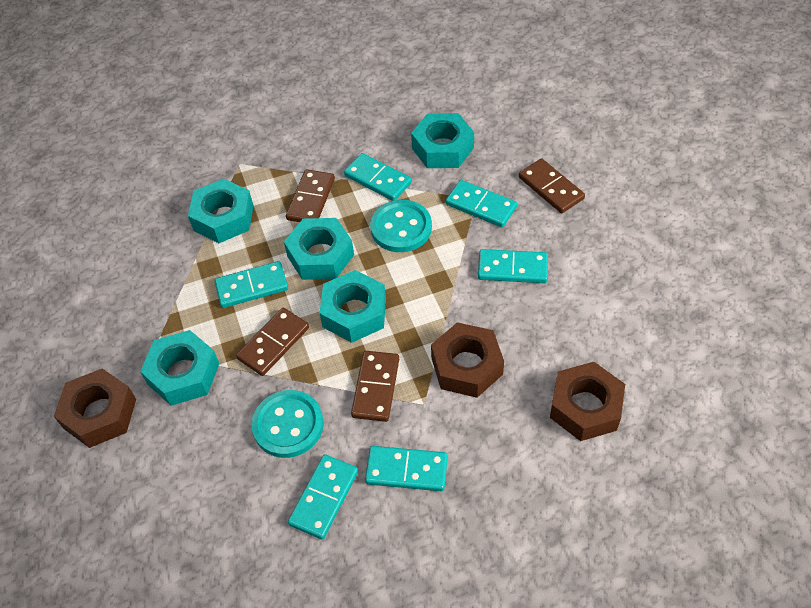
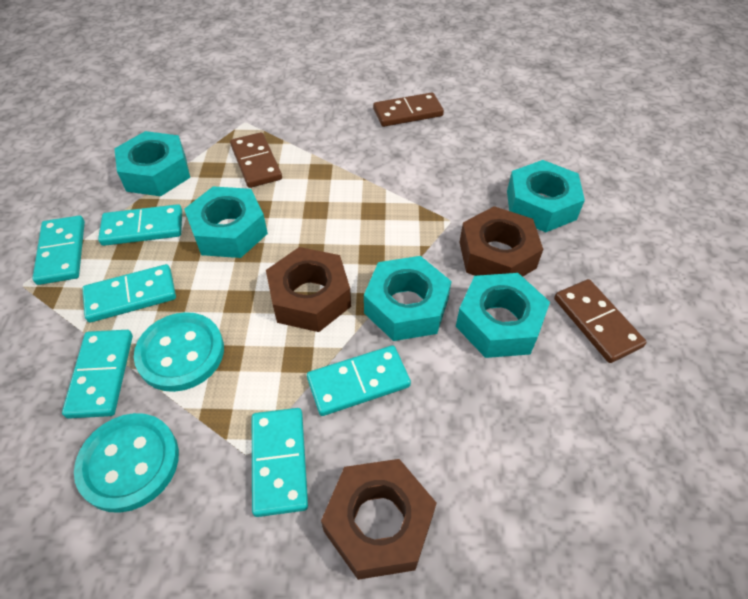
brown domino: 4 -> 3

